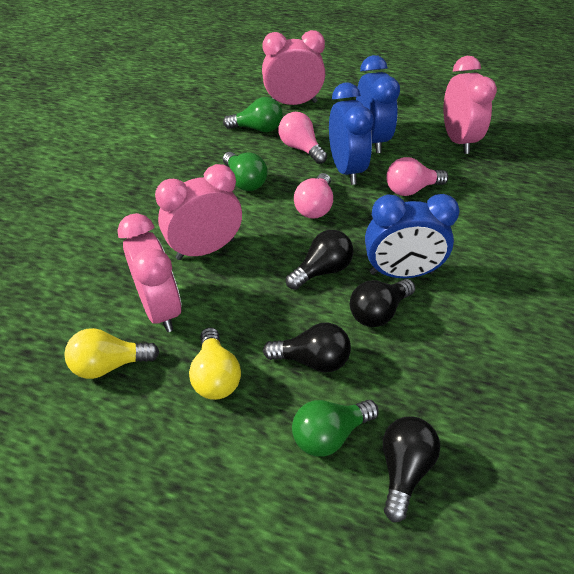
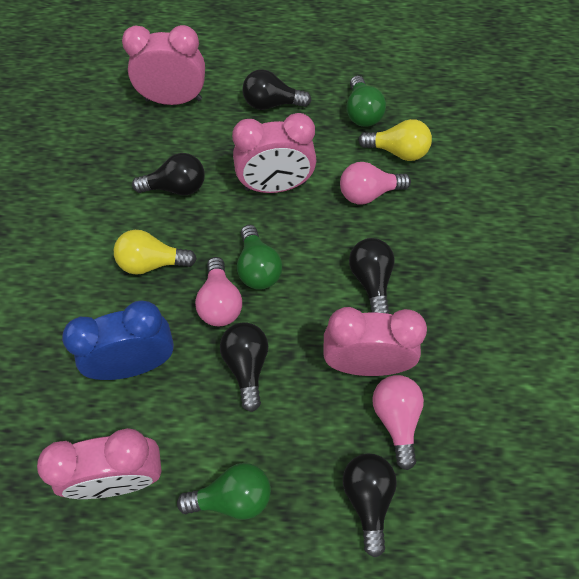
black light bulb: 4 -> 5
blue clock: 3 -> 1

